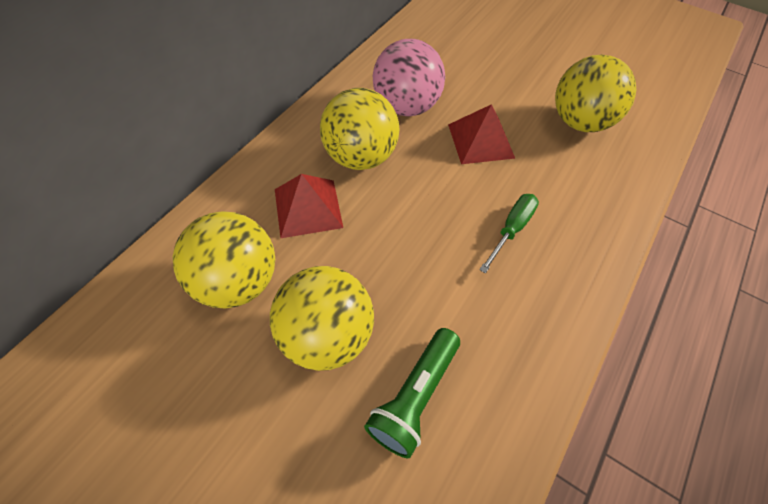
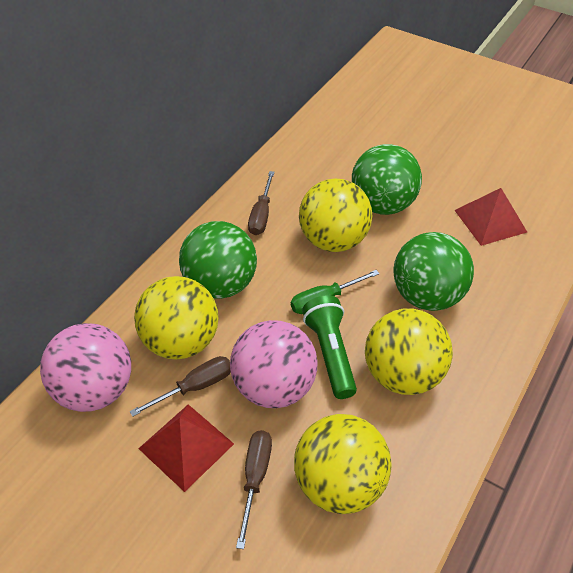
brown screwdriver: 0 -> 3
green ball: 0 -> 3
pink ball: 1 -> 2

